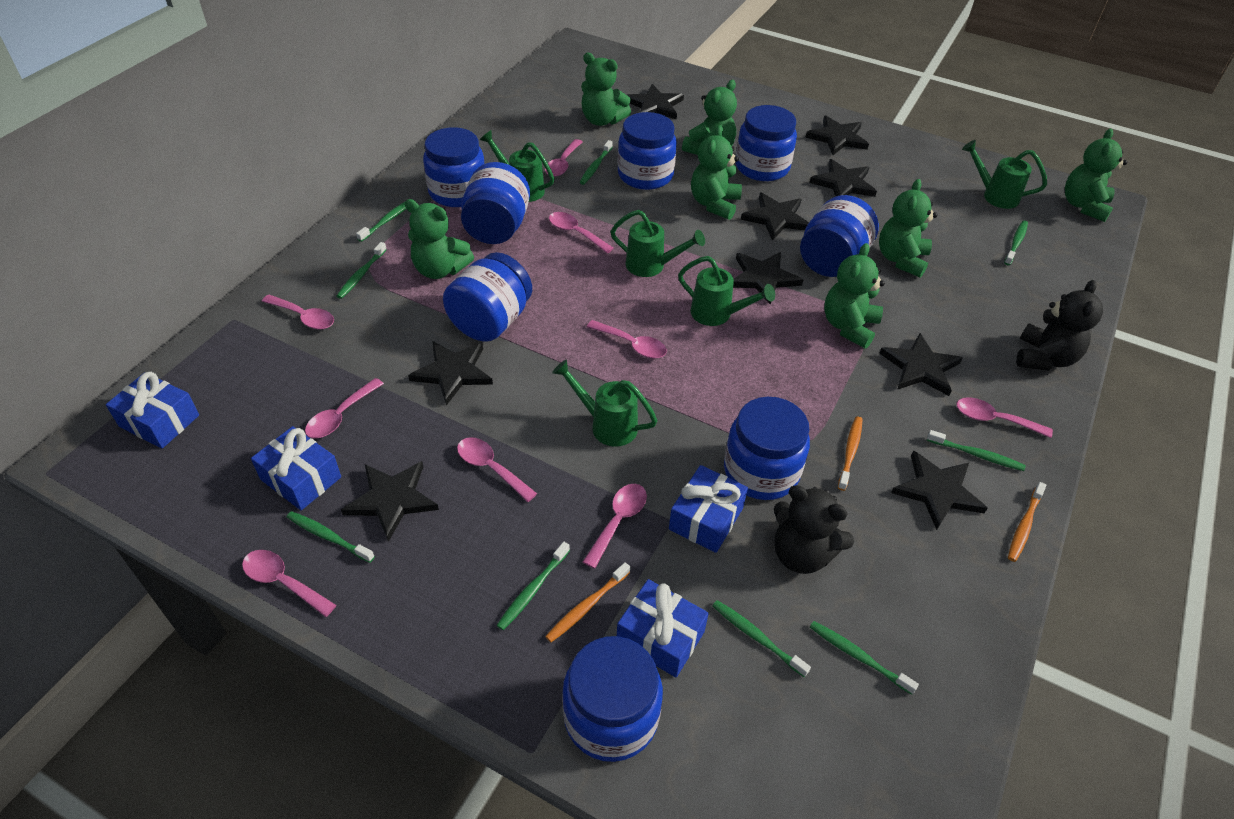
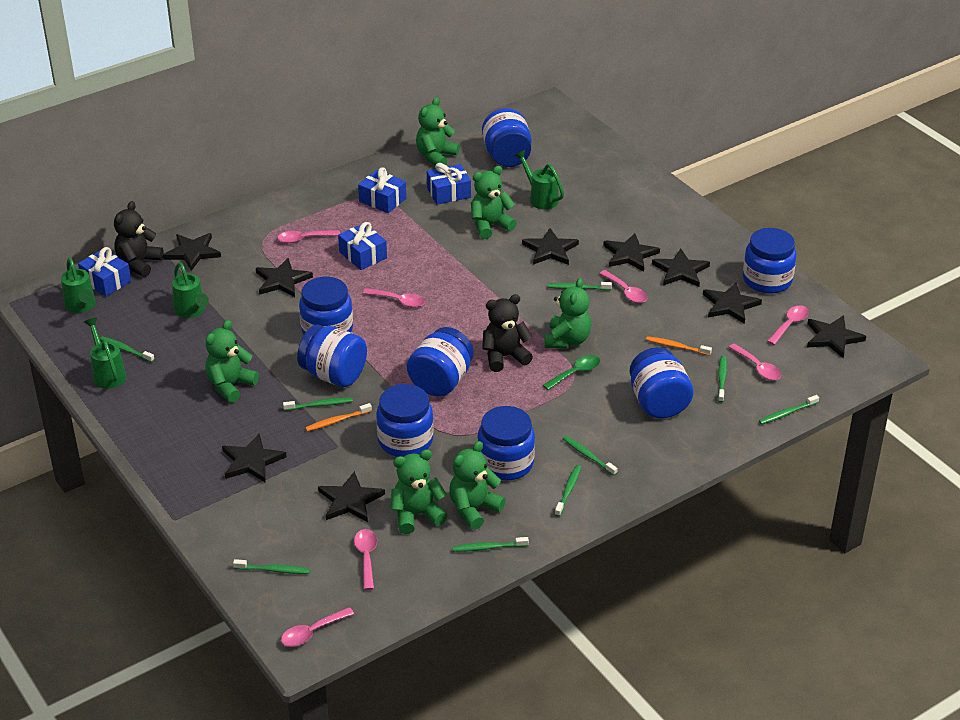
green spoon: 0 -> 1
green teddy bear: 7 -> 6
green watering can: 5 -> 4
orange toothbrush: 3 -> 2
pink spoon: 9 -> 7

